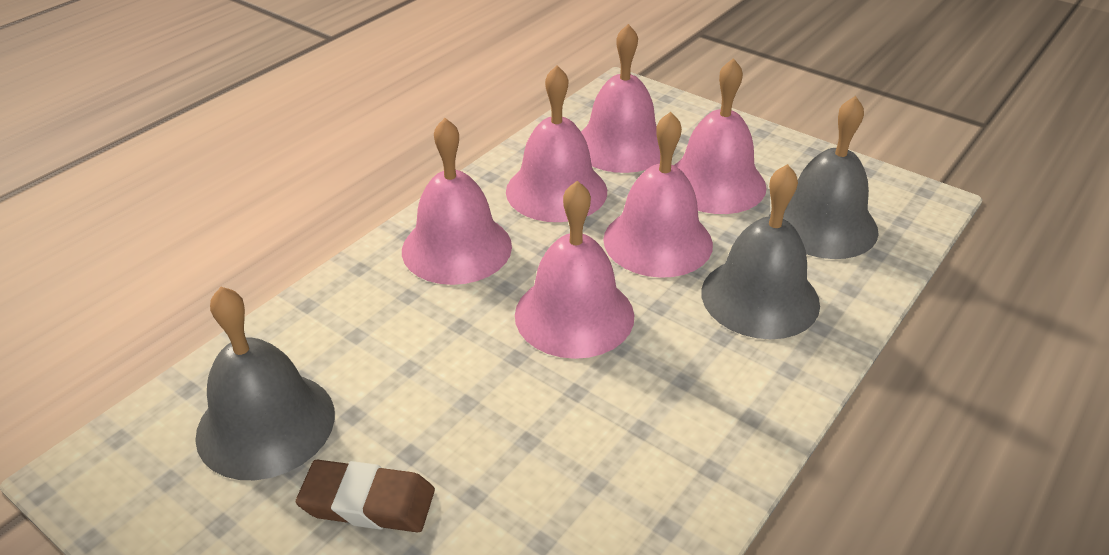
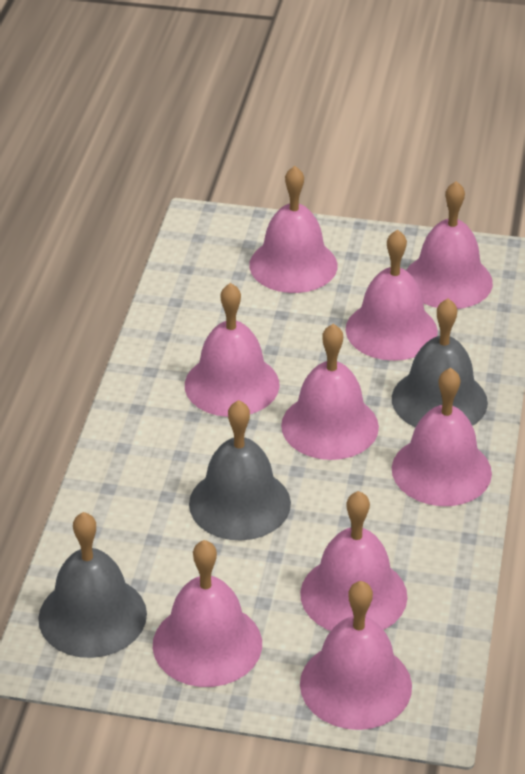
brown eraser: 1 -> 0
pink bell: 6 -> 9

